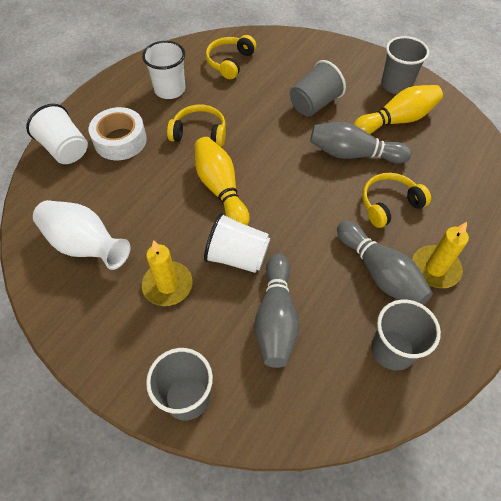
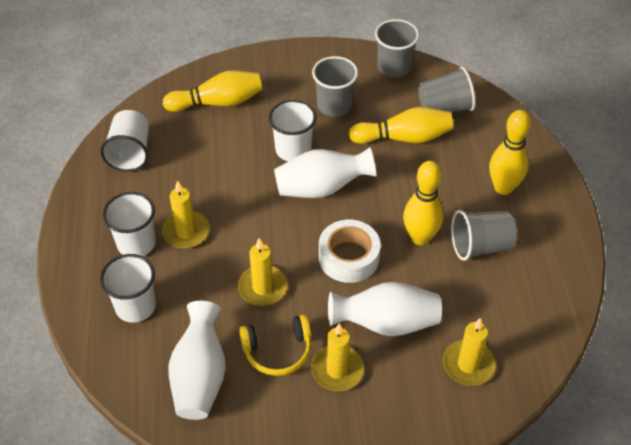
grey bowling pin: 3 -> 0
white cup: 3 -> 4
white vase: 1 -> 3
yellow bowling pin: 2 -> 4
yellow candle: 2 -> 4
yellow headphones: 3 -> 1

